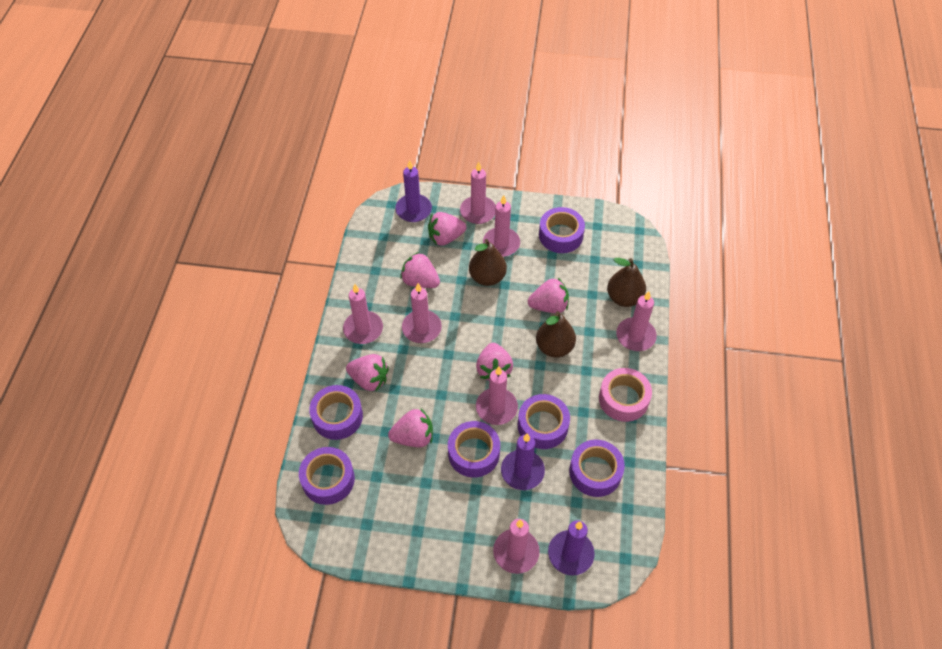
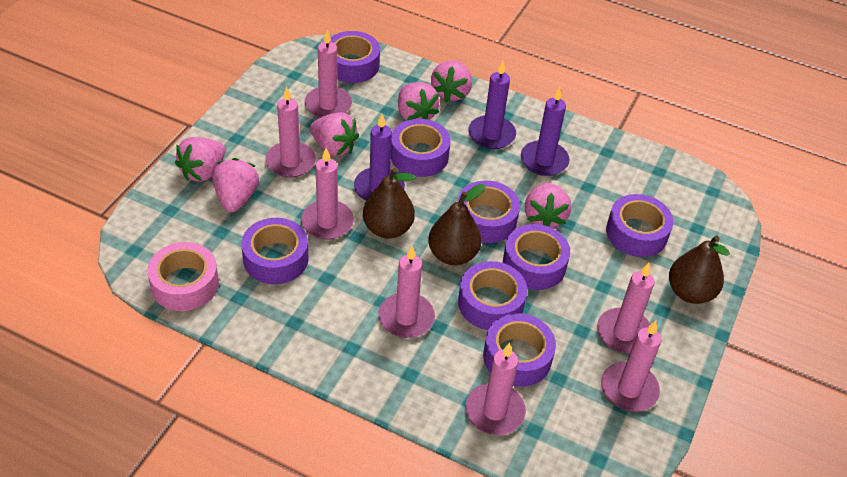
purple tape: 6 -> 8

